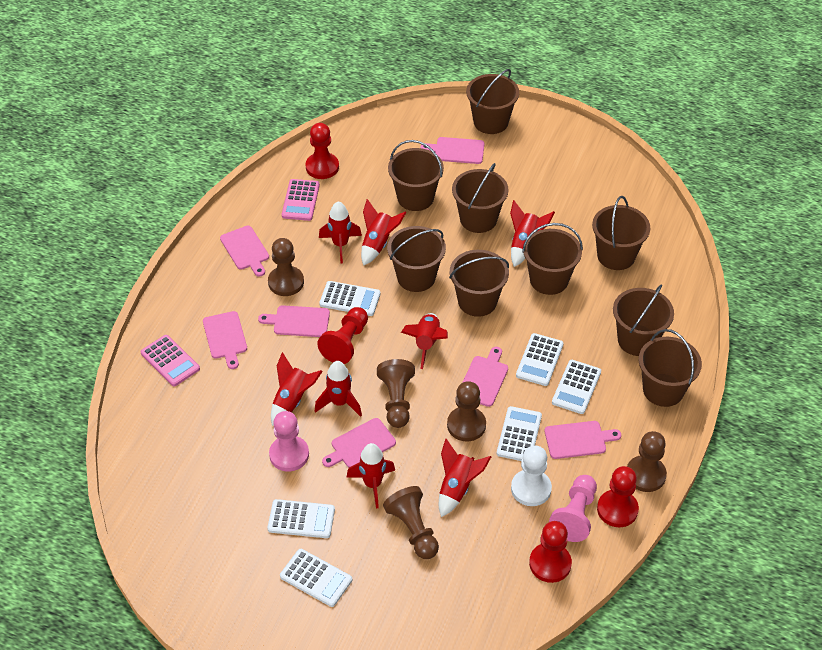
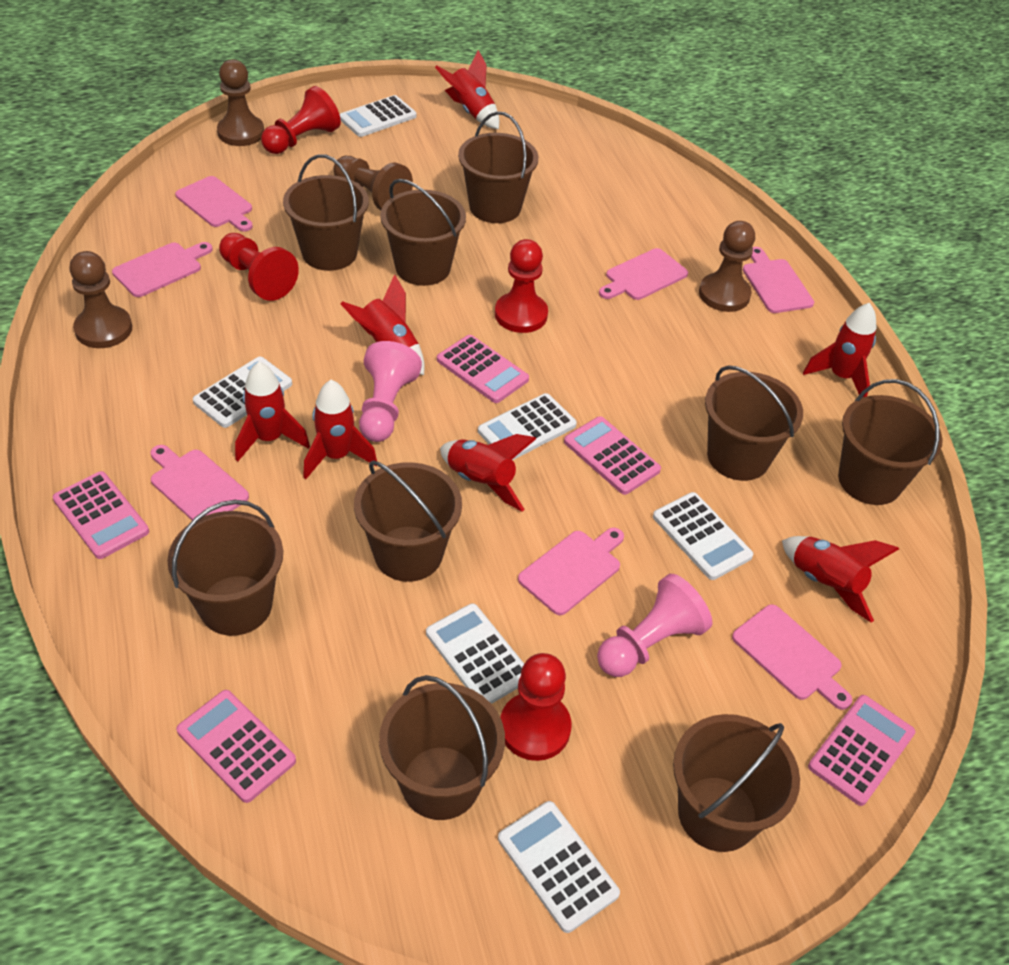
brown pawn: 5 -> 4
pink calculator: 2 -> 5
red rocket: 8 -> 7
white pawn: 1 -> 0

